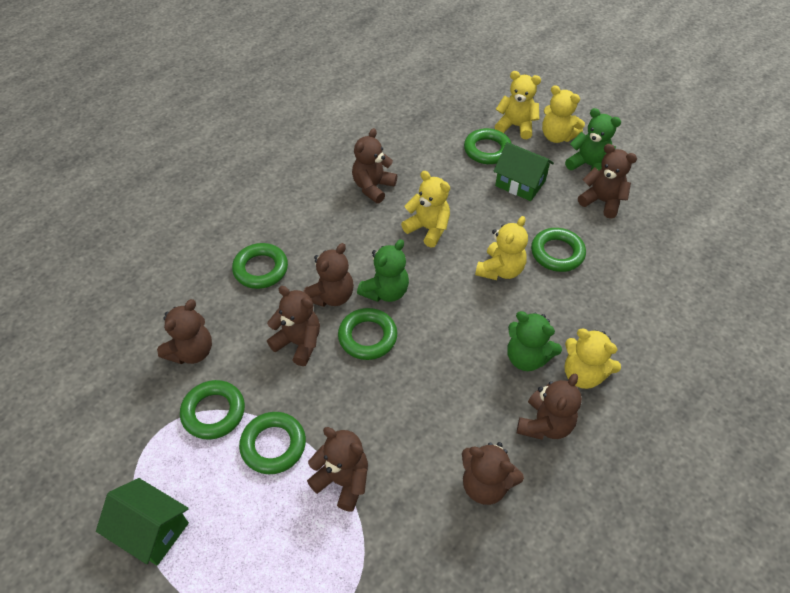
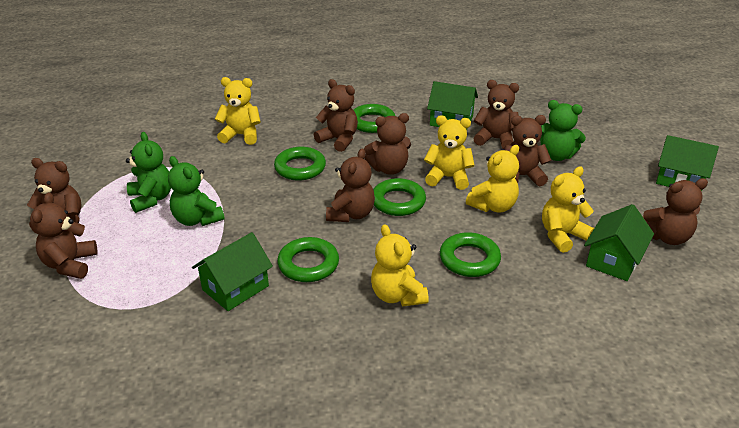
green house: 2 -> 4
green ring: 6 -> 5

